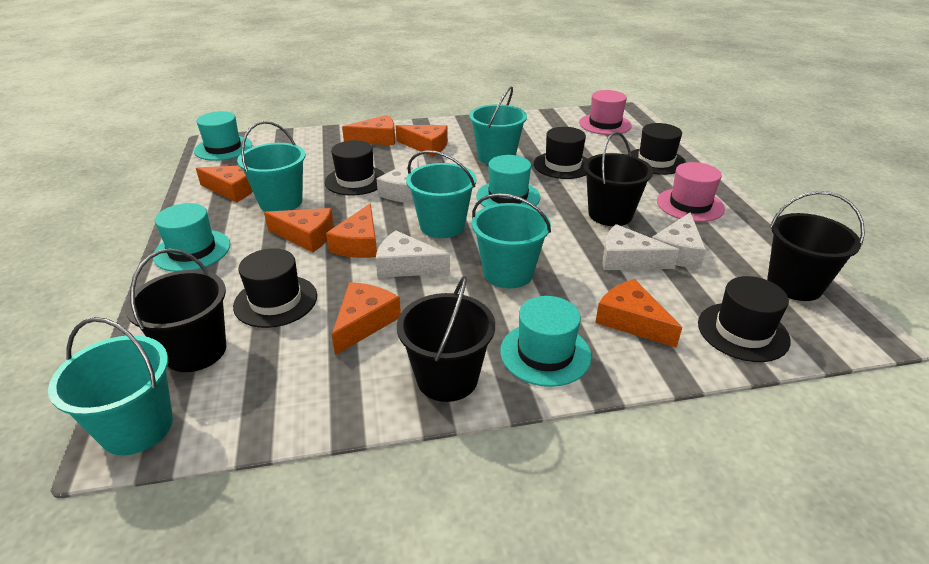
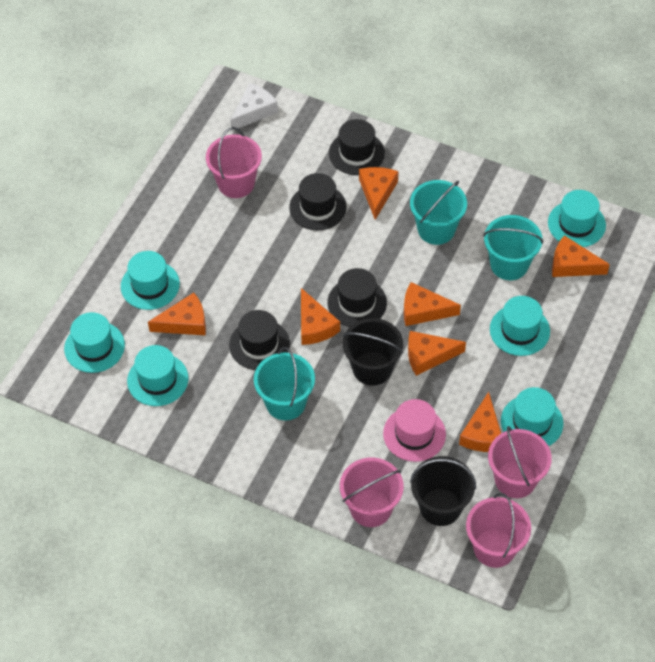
black bucket: 4 -> 2
black hat: 5 -> 4
pink bucket: 0 -> 4
pink hat: 2 -> 1
turquoise bucket: 5 -> 3
turquoise hat: 4 -> 6
white cheese: 4 -> 1

